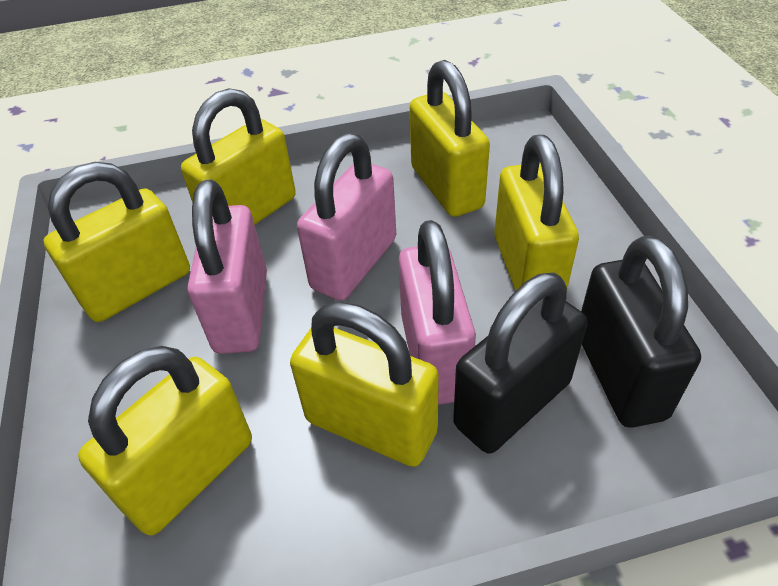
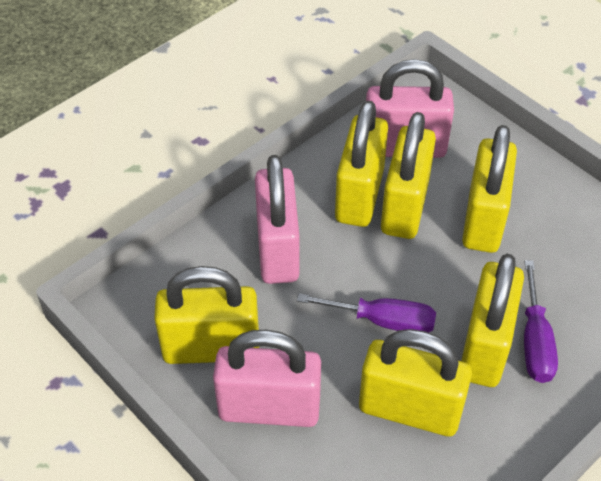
black padlock: 2 -> 0
purple screwdriver: 0 -> 2

